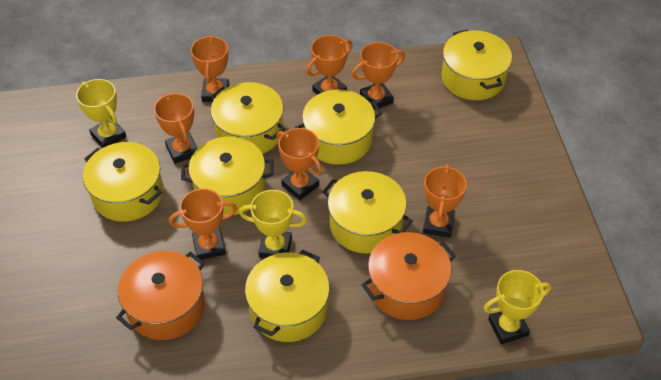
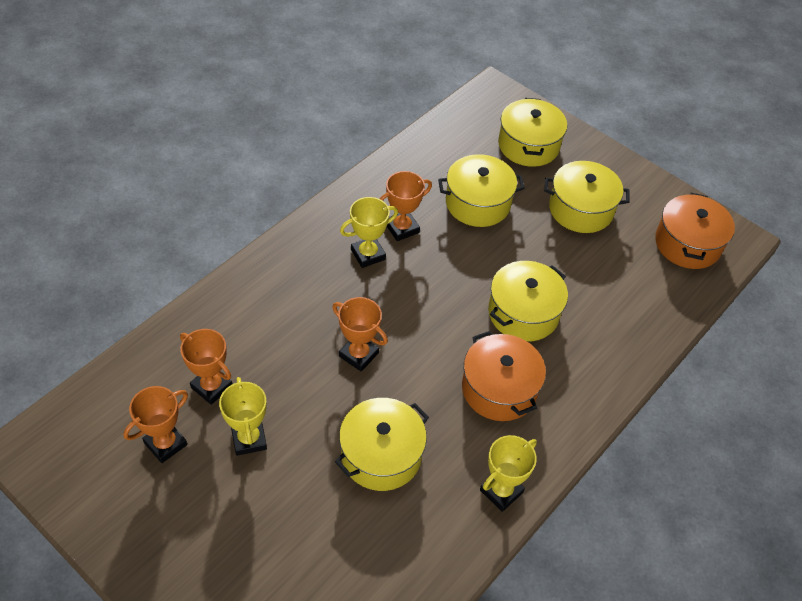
orange trophy: 7 -> 4
yellow pot: 7 -> 5

